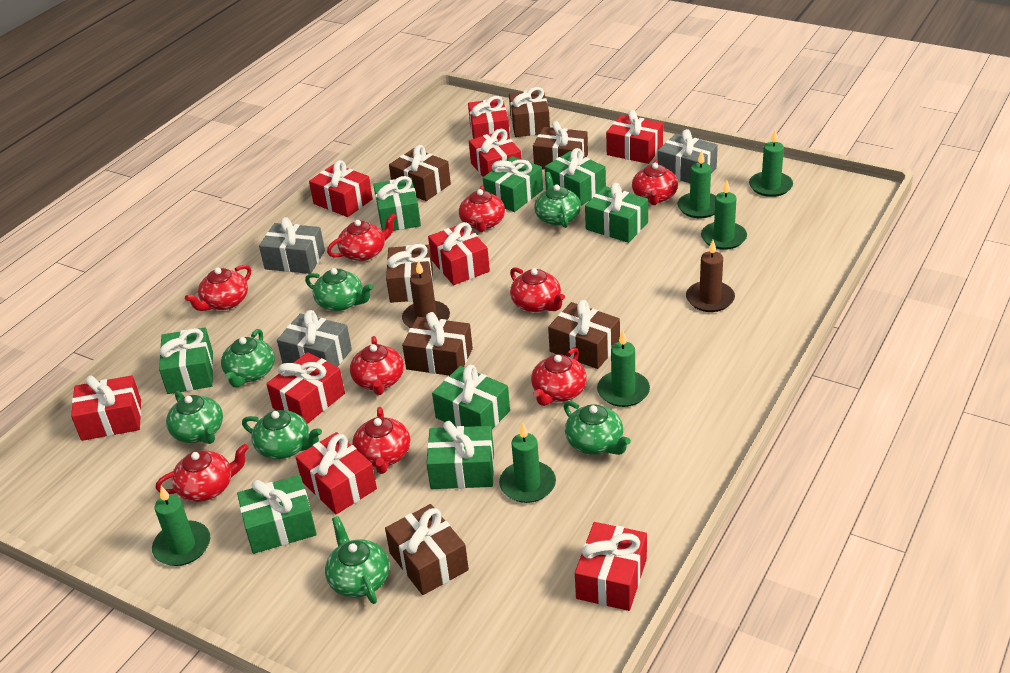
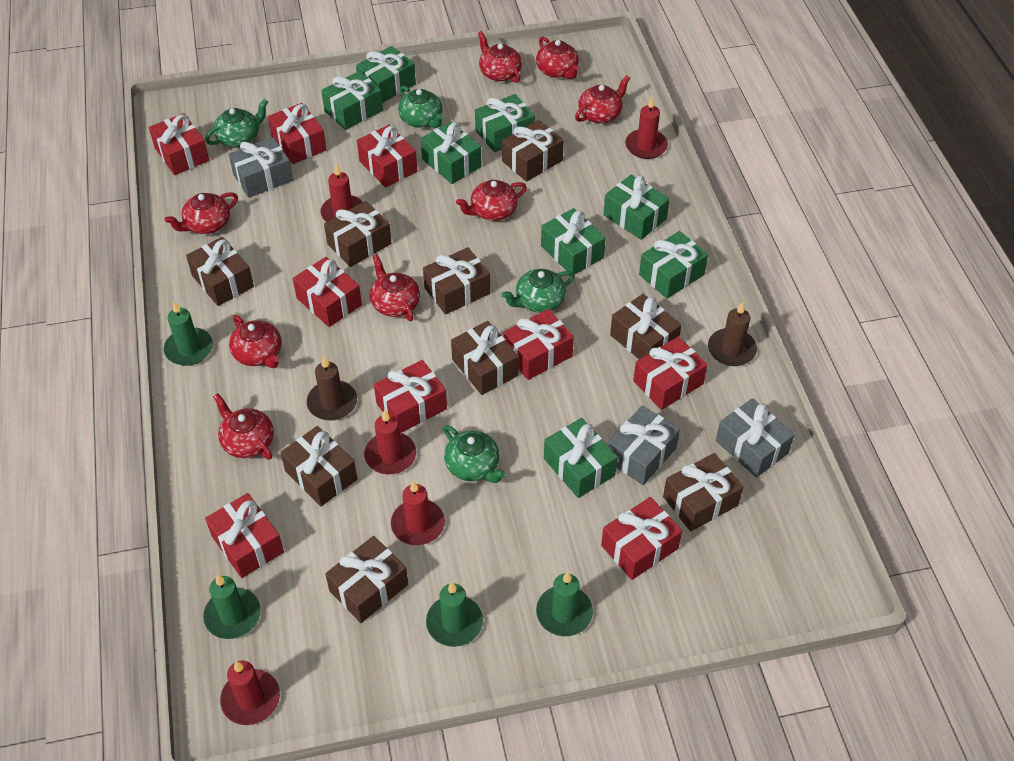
brown gift: 7 -> 9
green candle: 6 -> 4
green teapot: 7 -> 4
red candle: 0 -> 5
red teapot: 9 -> 8

